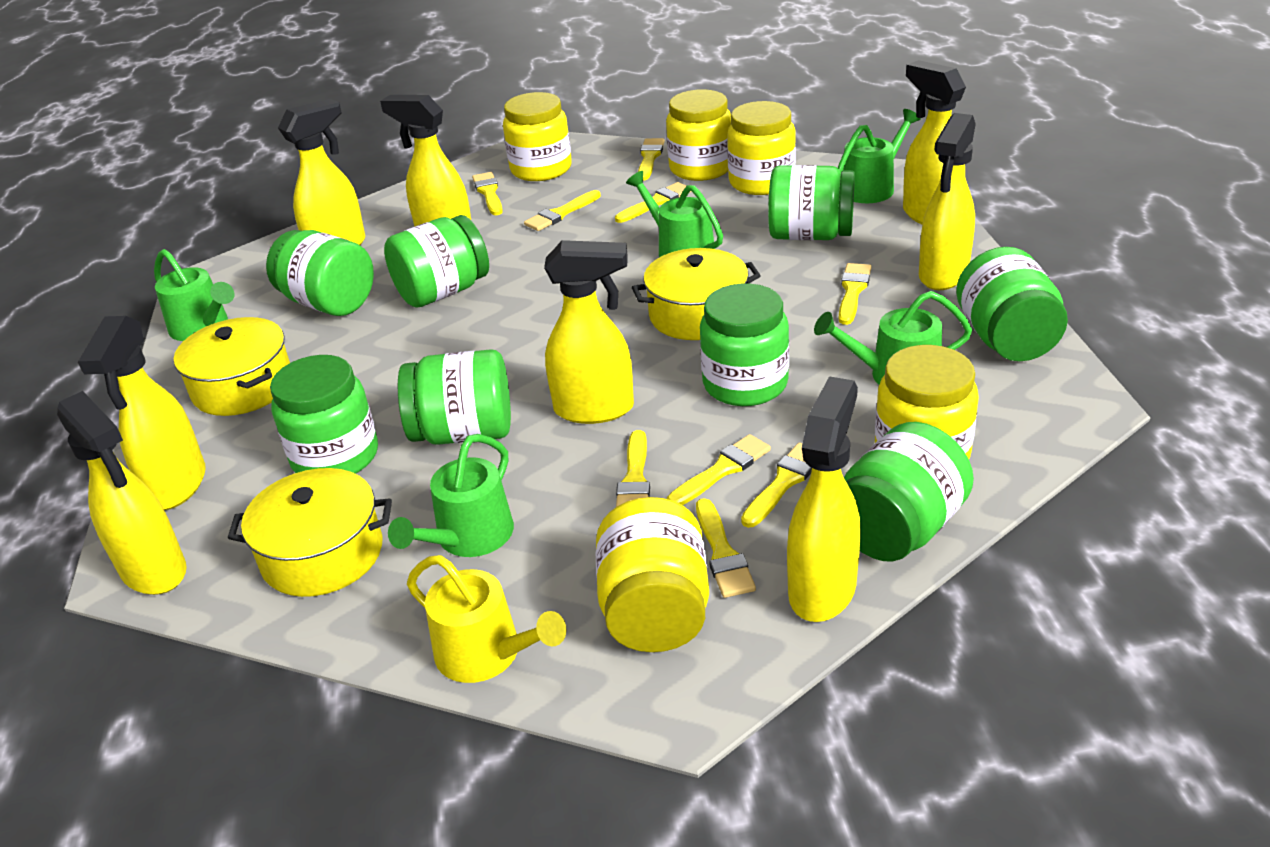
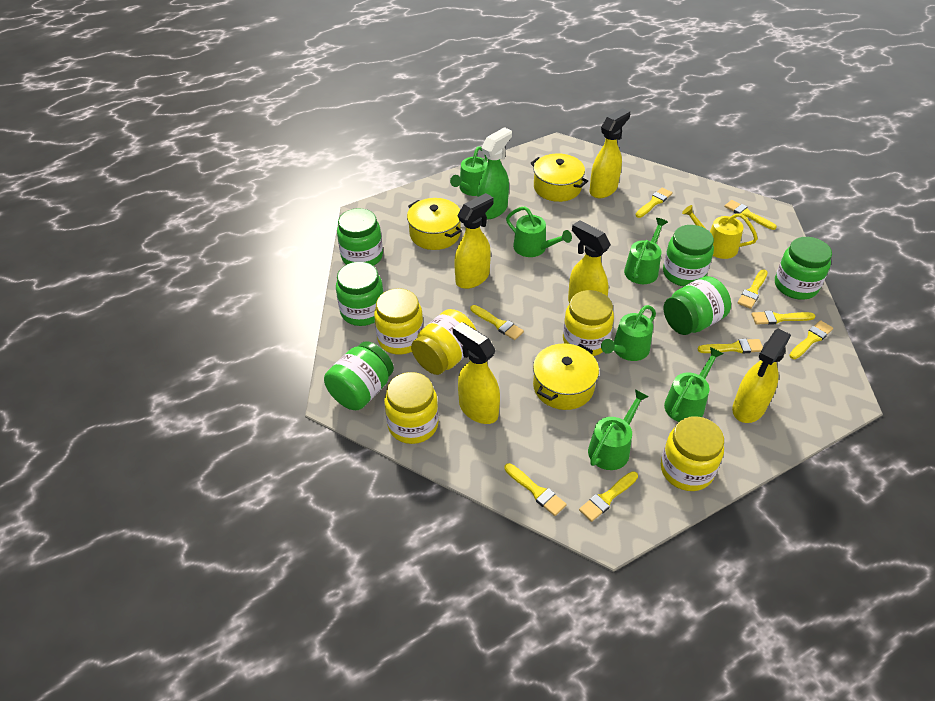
green jar: 8 -> 6
green spray bottle: 0 -> 1
green watering can: 5 -> 6
yellow spray bottle: 8 -> 5

